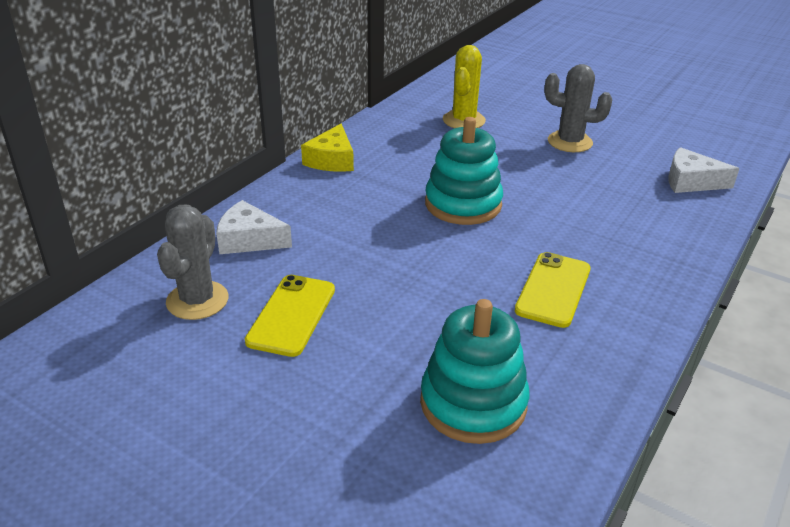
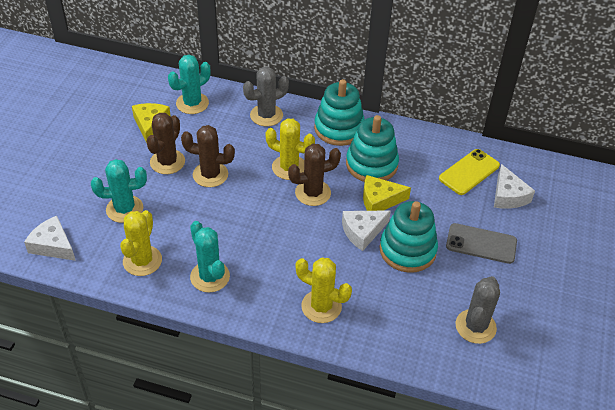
brown cactus: 0 -> 3
grey phone: 0 -> 1
turquoise cactus: 0 -> 3
turquoise stacking toy: 2 -> 3
white cheese: 2 -> 3
yellow cactus: 1 -> 3
yellow cheese: 1 -> 2
yellow phone: 2 -> 1

